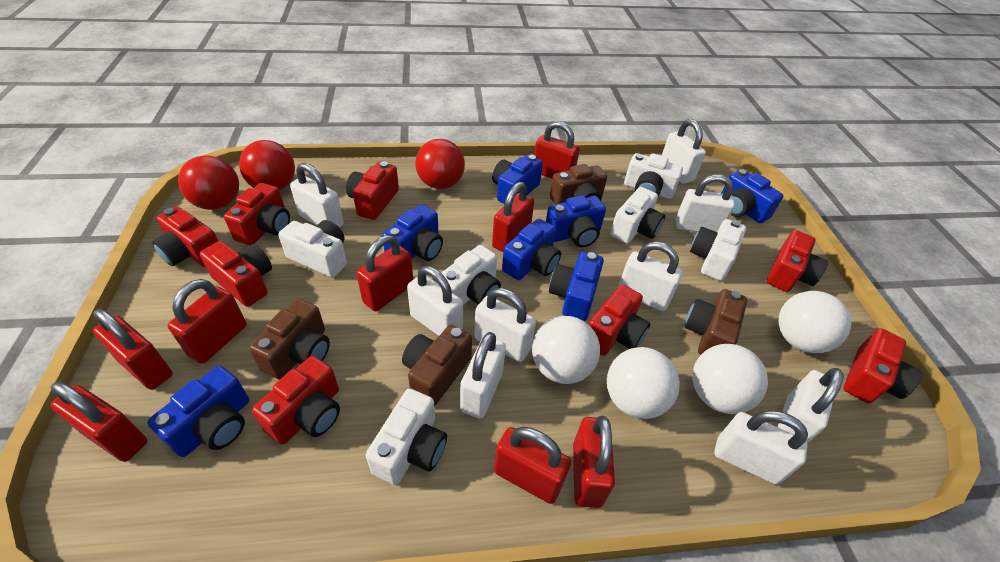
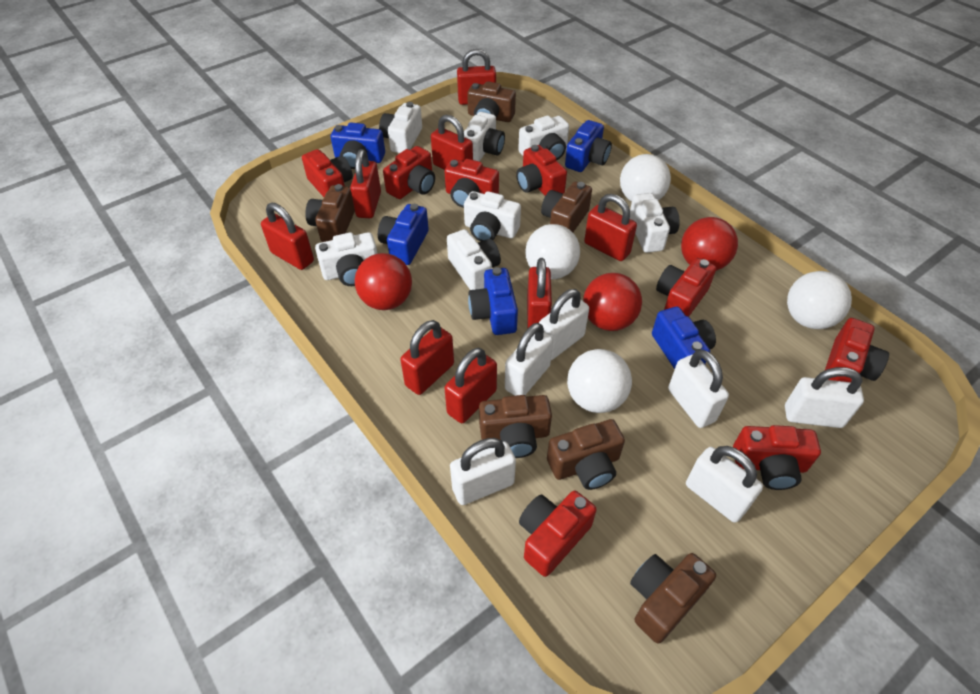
blue camera: 7 -> 5
brown camera: 4 -> 6
white camera: 6 -> 7
white padlock: 9 -> 6

